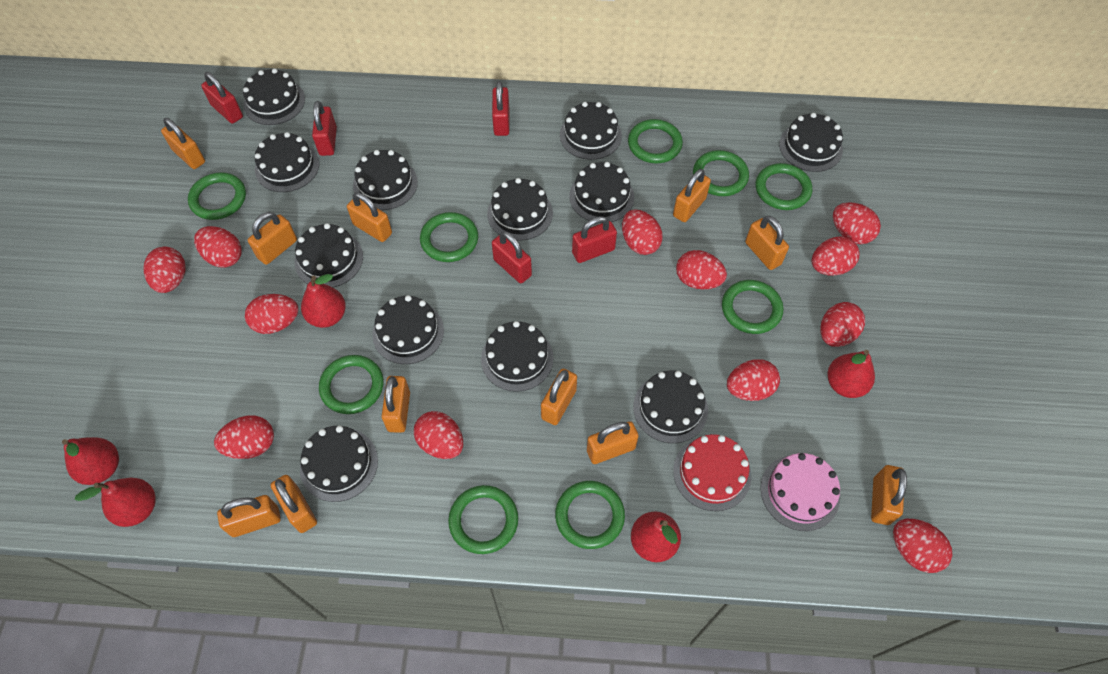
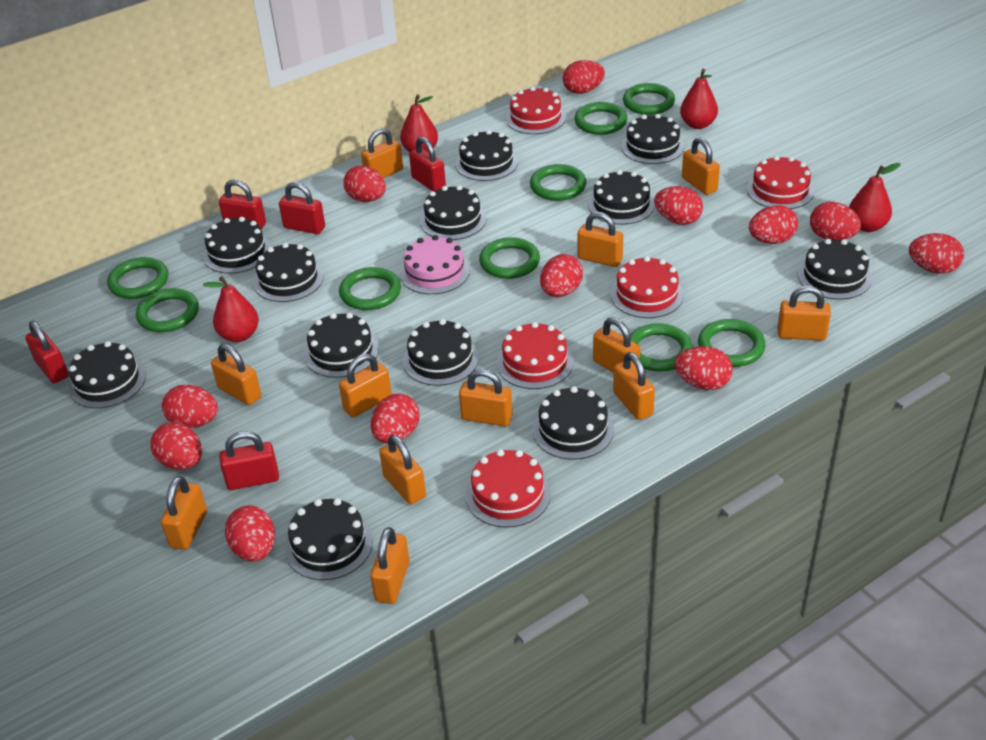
orange padlock: 11 -> 12
red cake: 1 -> 5
red pear: 5 -> 4

